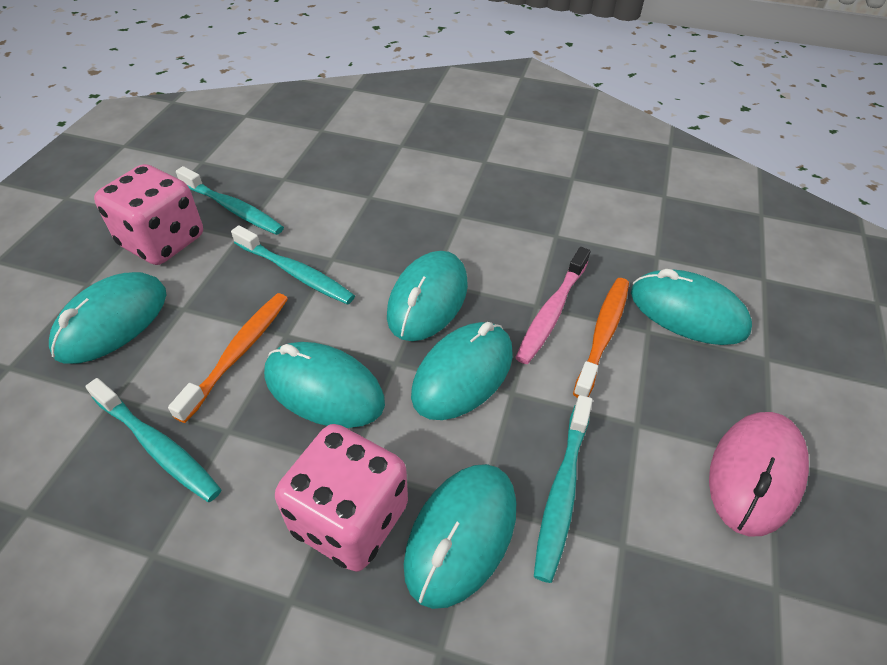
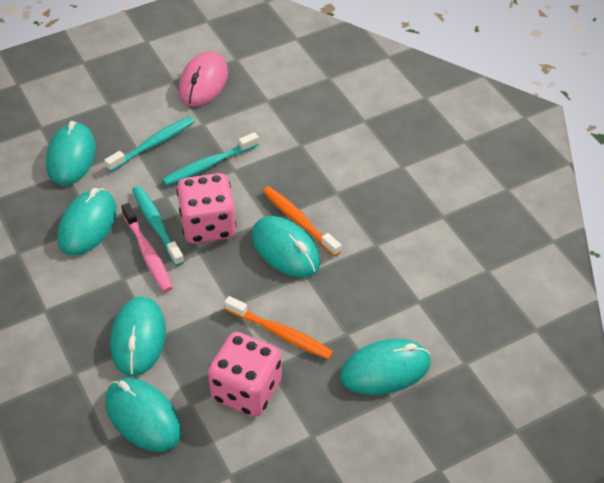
turquoise toothbrush: 4 -> 3

